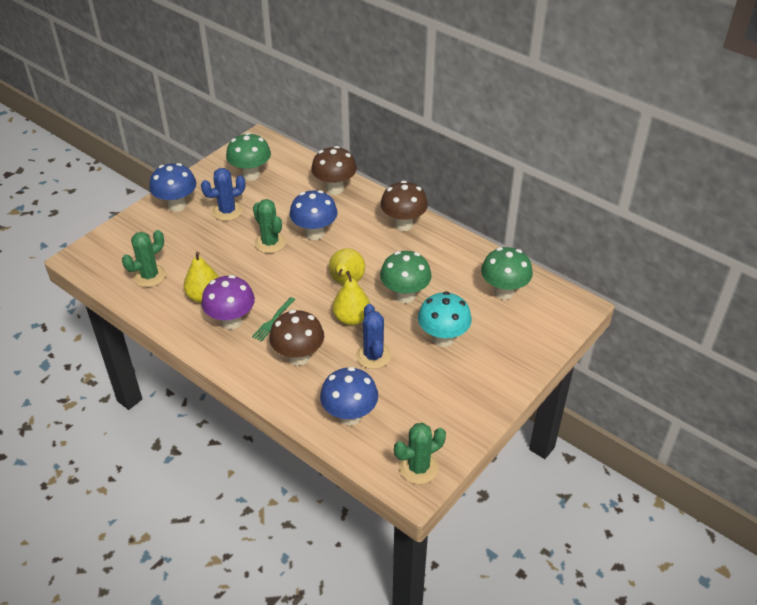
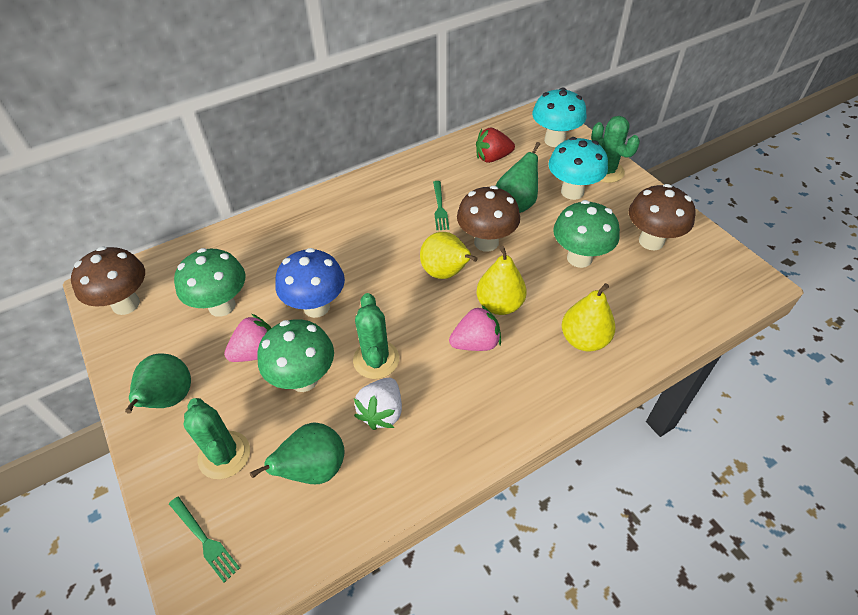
blue cactus: 2 -> 0
blue mushroom: 3 -> 1
green fork: 1 -> 2
green pear: 0 -> 3
pink strawberry: 0 -> 2
purple mushroom: 1 -> 0
red strawberry: 0 -> 1
turquoise mushroom: 1 -> 2
white strawberry: 0 -> 1

